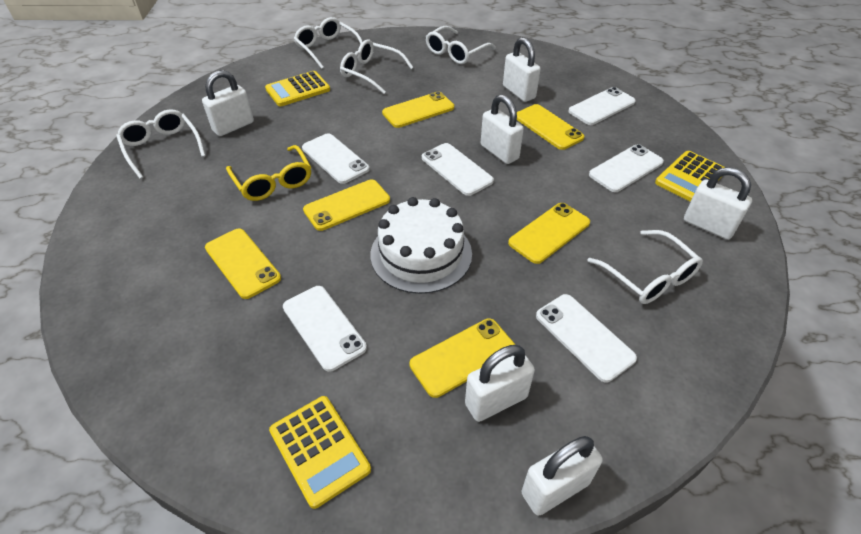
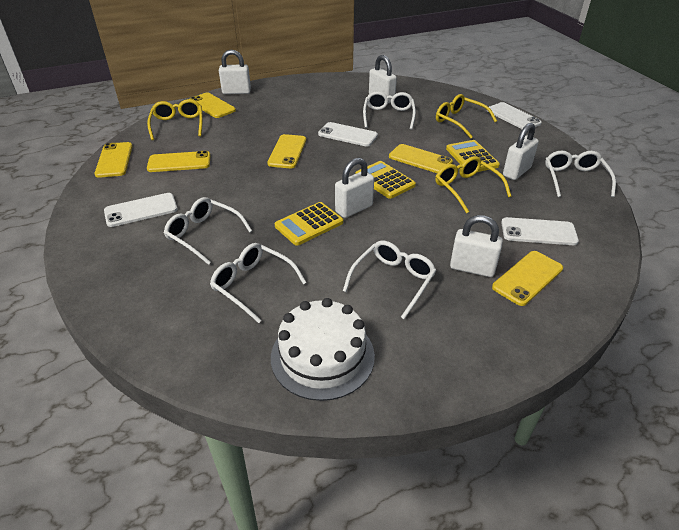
white padlock: 6 -> 5
white phone: 6 -> 4
yellow glasses: 1 -> 3

